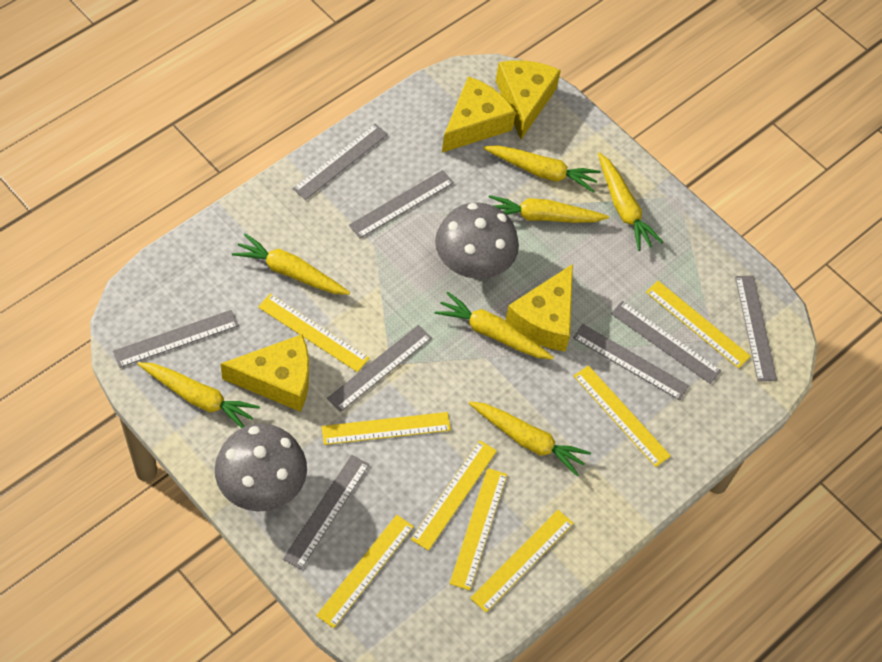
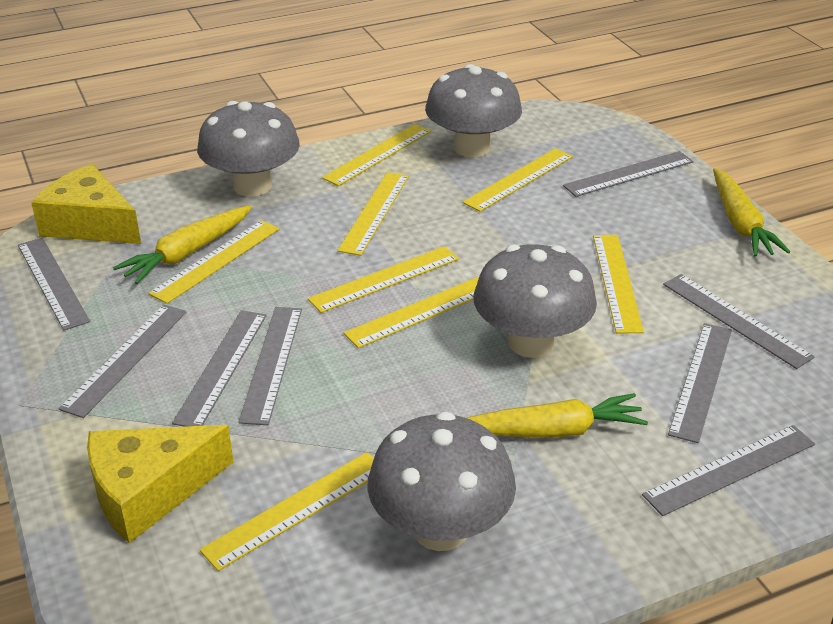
grey mushroom: 2 -> 4
yellow carrot: 7 -> 3
yellow cheese: 4 -> 2

